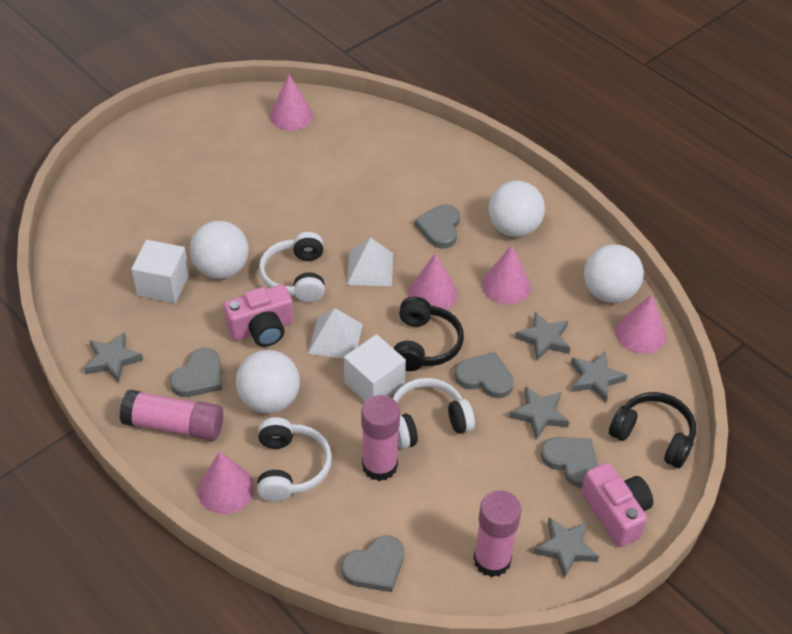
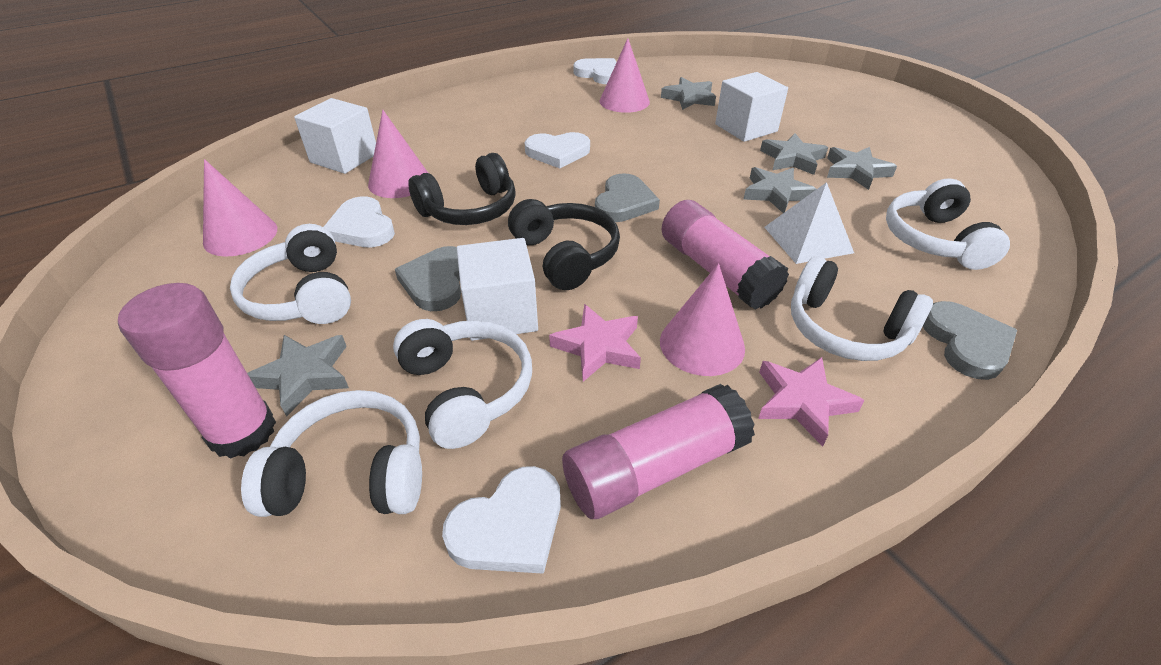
grey heart: 5 -> 3
pink camera: 2 -> 0
pink cone: 5 -> 4
pink star: 0 -> 2
white ball: 4 -> 0
white cube: 2 -> 3
white headphones: 3 -> 5
white heart: 0 -> 4
white pyramid: 2 -> 1

